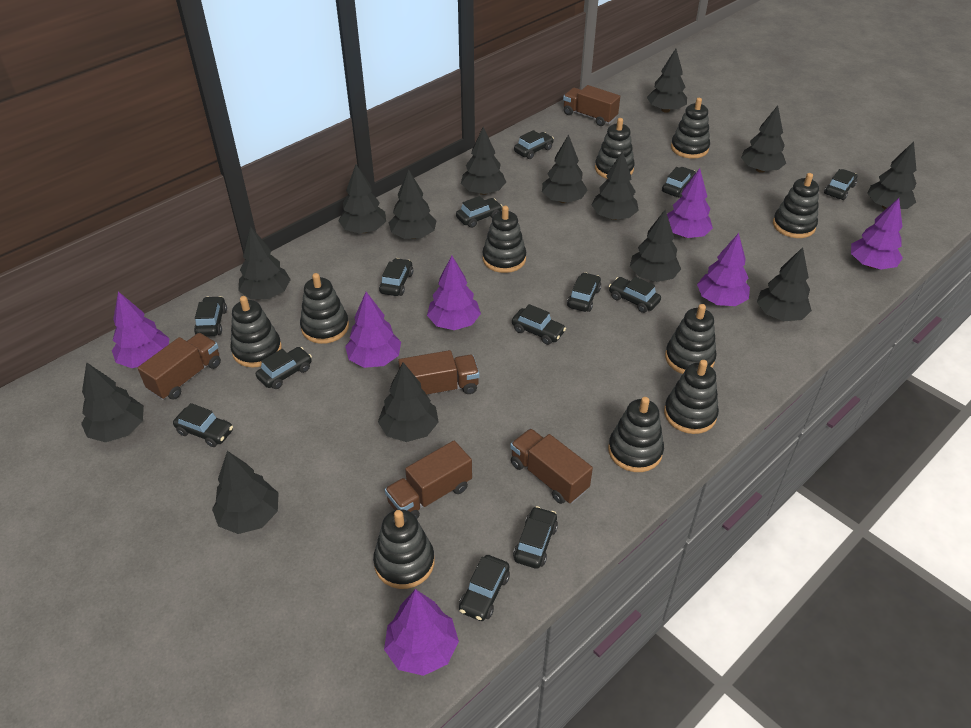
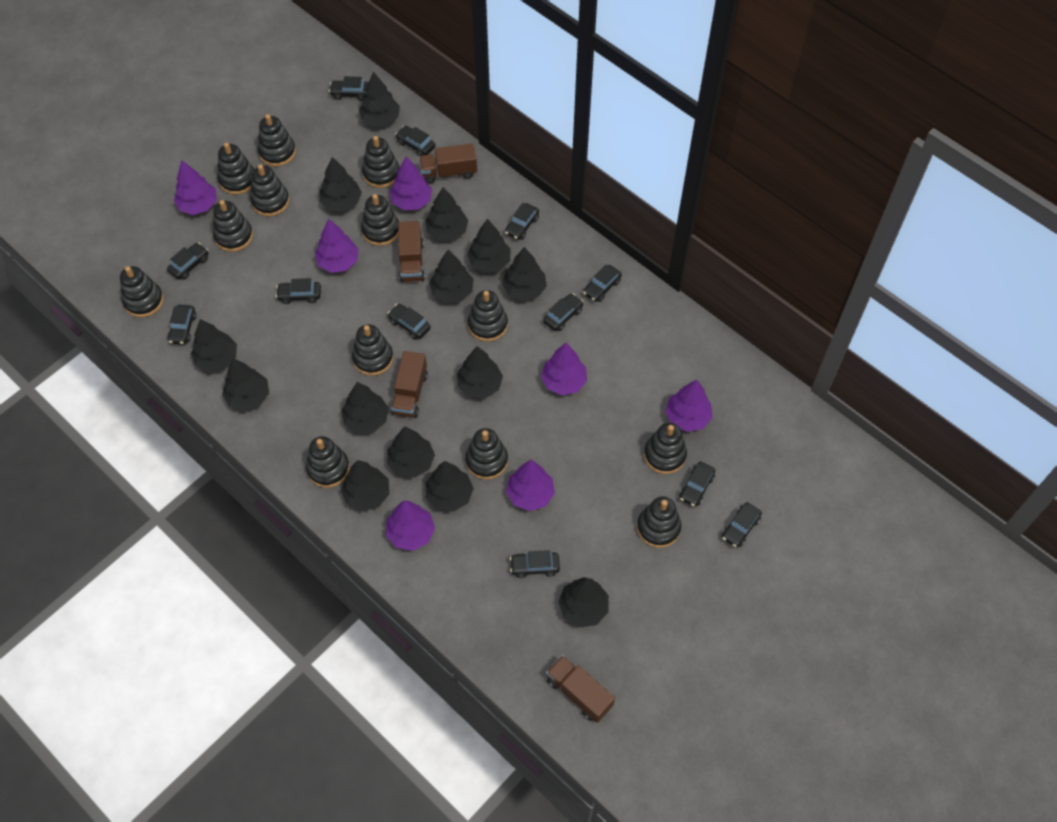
black car: 13 -> 12
black stacking toy: 10 -> 13
brown truck: 5 -> 4

